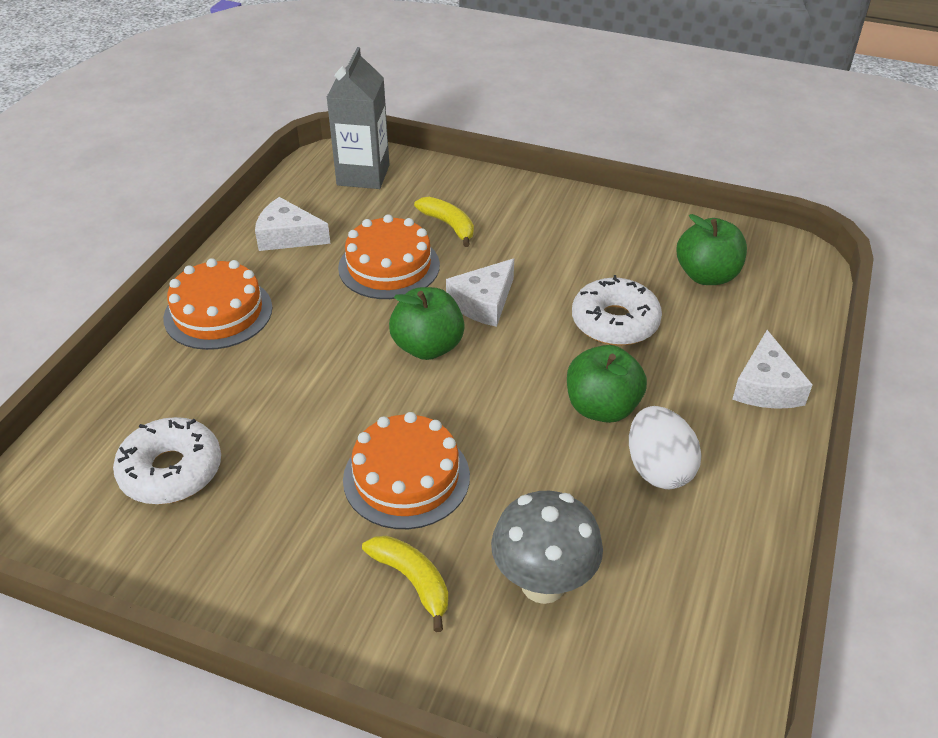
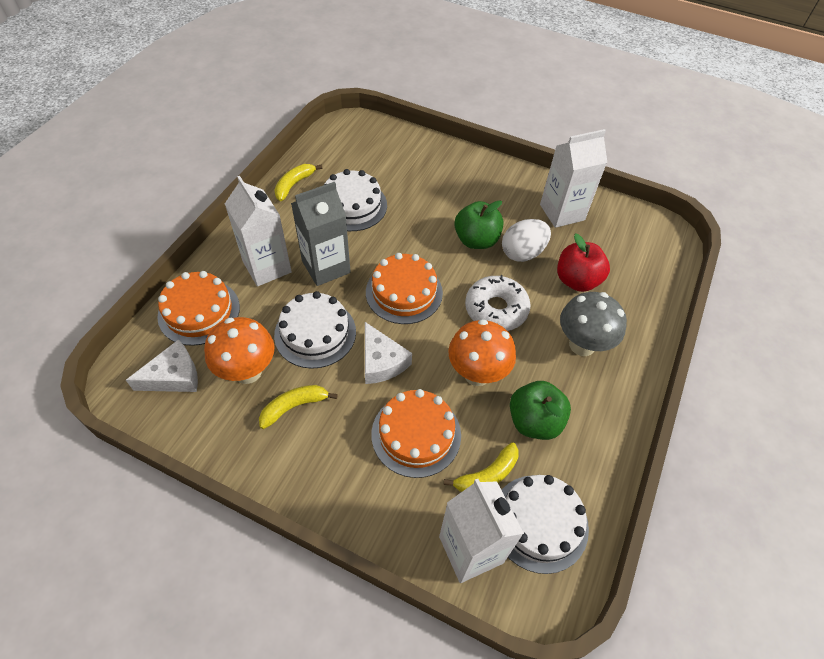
green apple: 3 -> 2
orange mushroom: 0 -> 2
red apple: 0 -> 1
white cake: 0 -> 3
white carton: 0 -> 3
white cheese: 3 -> 2
white donut: 2 -> 1
yellow banana: 2 -> 3

